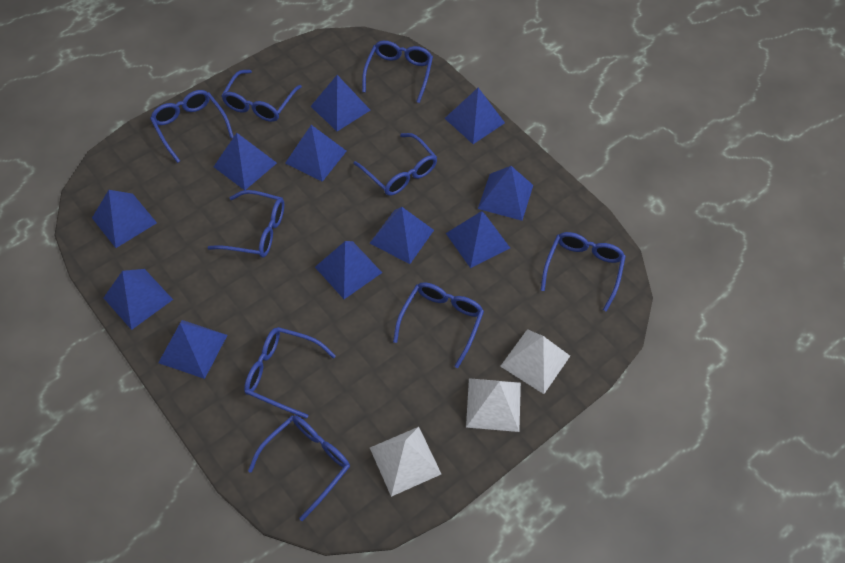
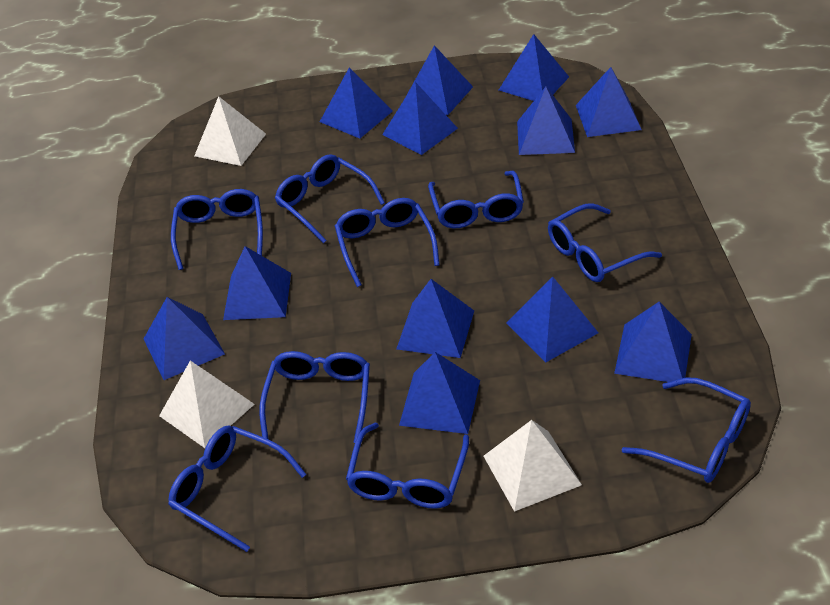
blue pyramid: 11 -> 12

